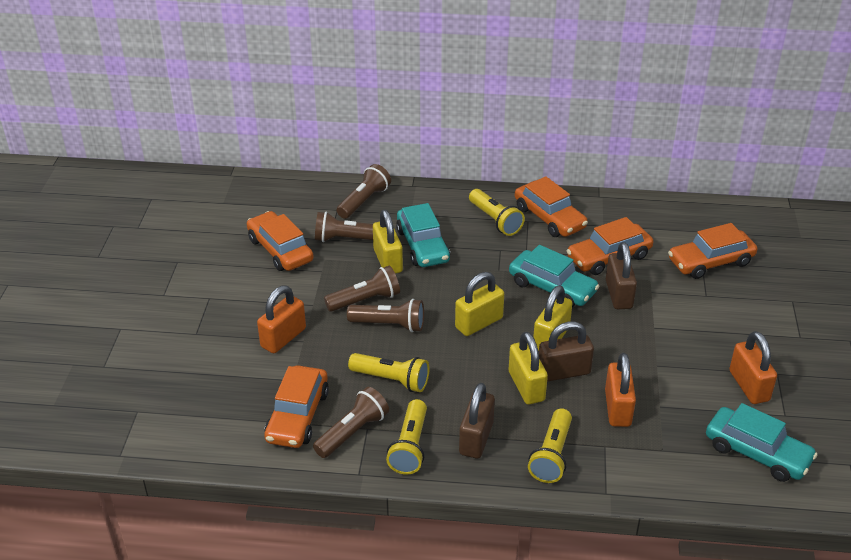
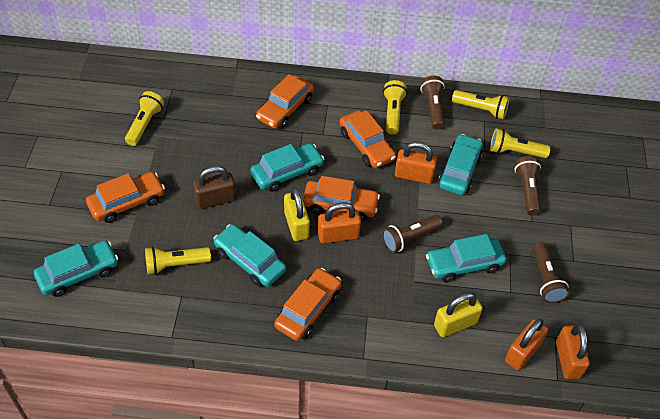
brown flashlight: 5 -> 4
brown padlock: 3 -> 1
orange padlock: 3 -> 4
turquoise car: 3 -> 5
yellow flashlight: 4 -> 5
yellow padlock: 4 -> 2

